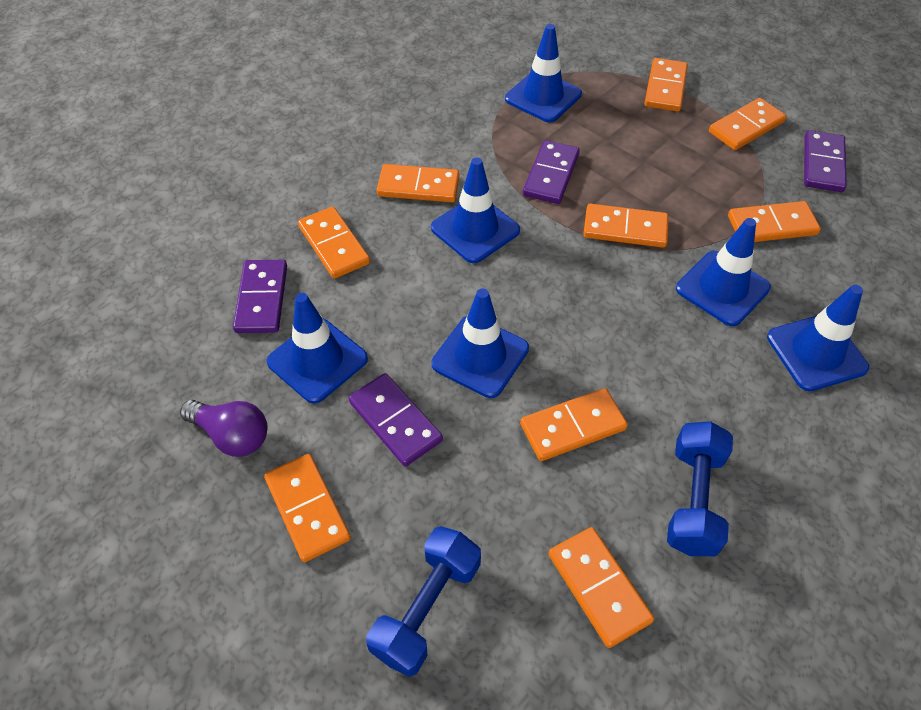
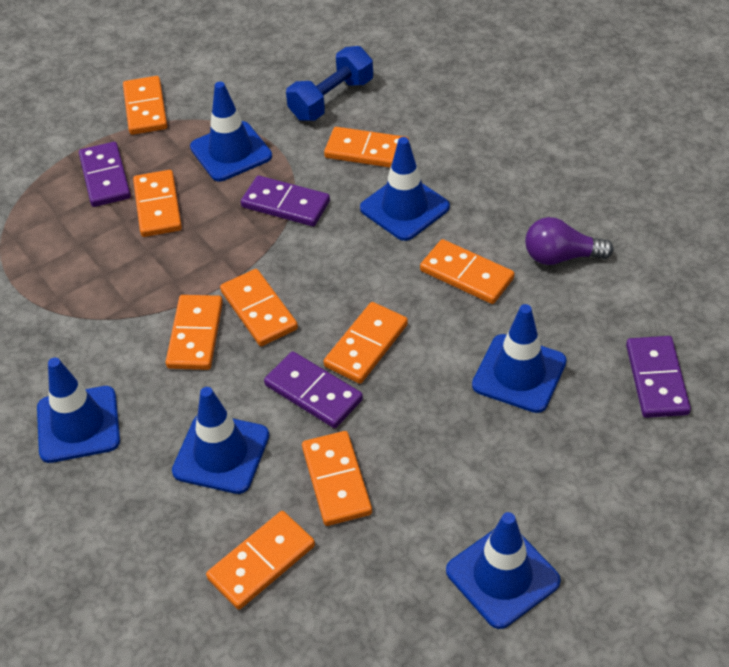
blue dumbbell: 2 -> 1

